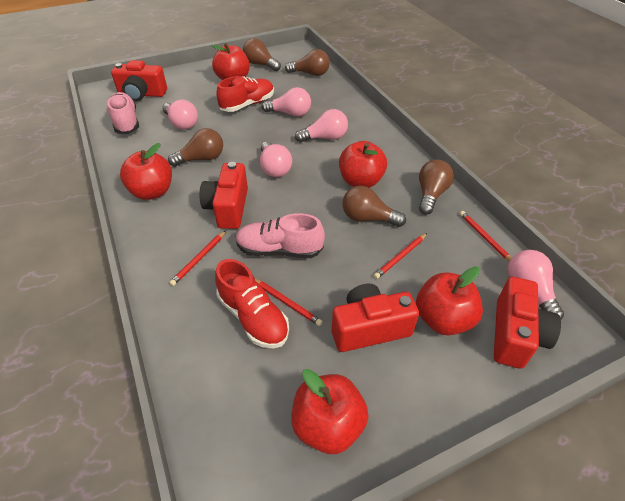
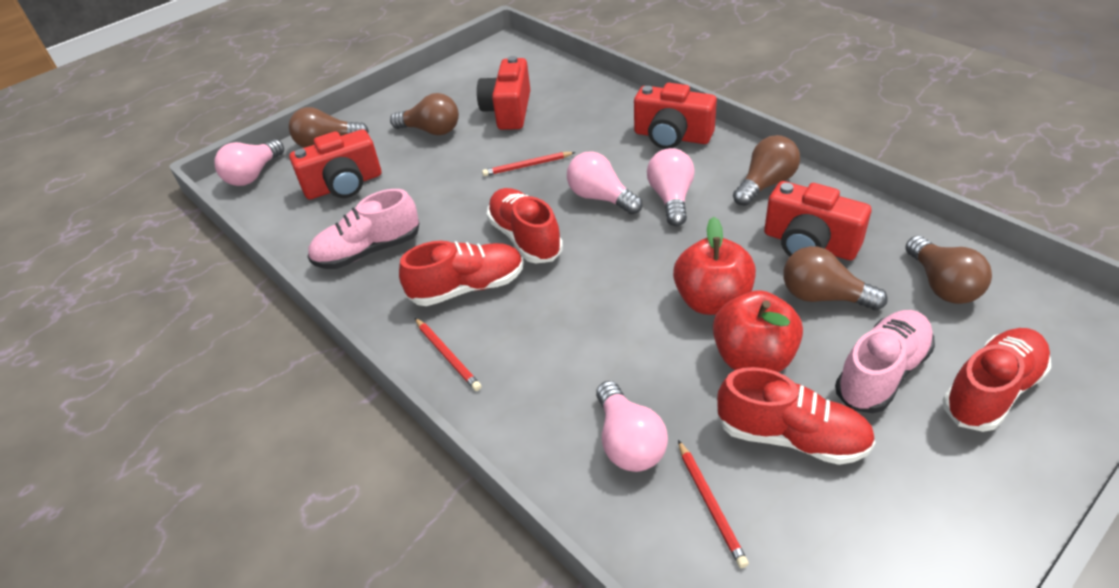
pink light bulb: 5 -> 4
red apple: 5 -> 2
red pencil: 4 -> 3
red shoe: 2 -> 4

